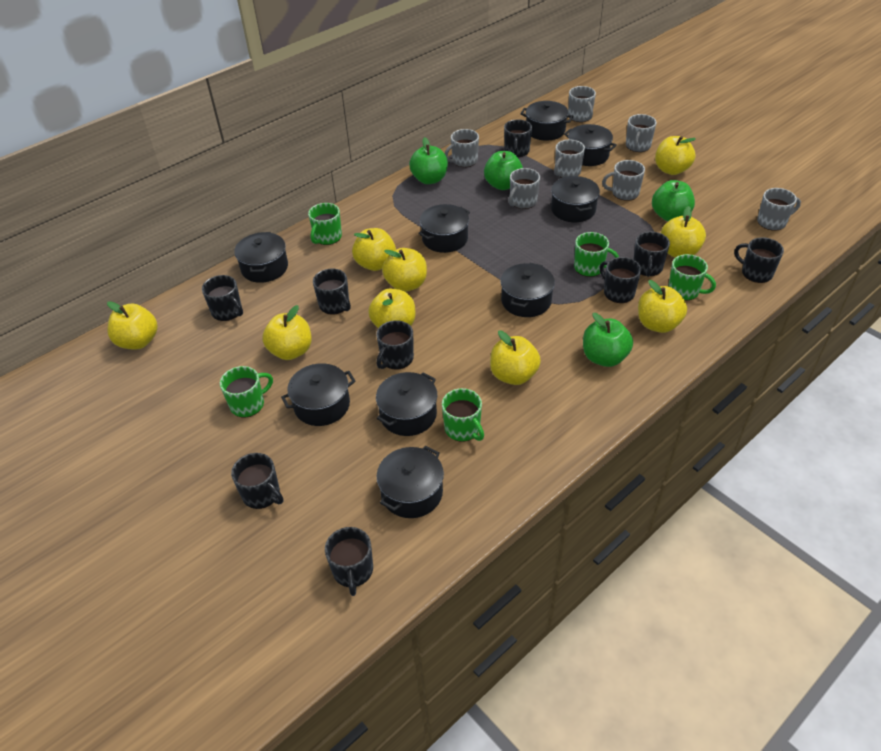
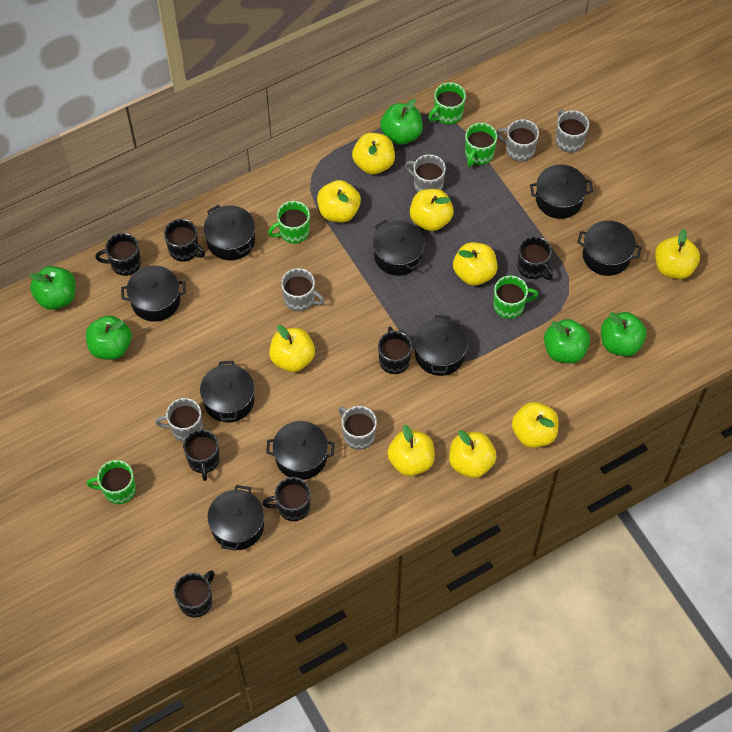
black mug: 9 -> 7
green apple: 4 -> 5
grey mug: 7 -> 6

